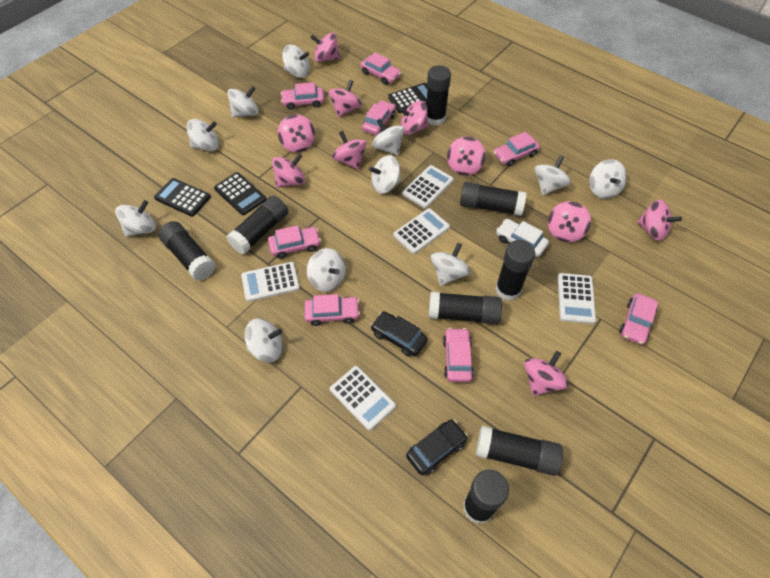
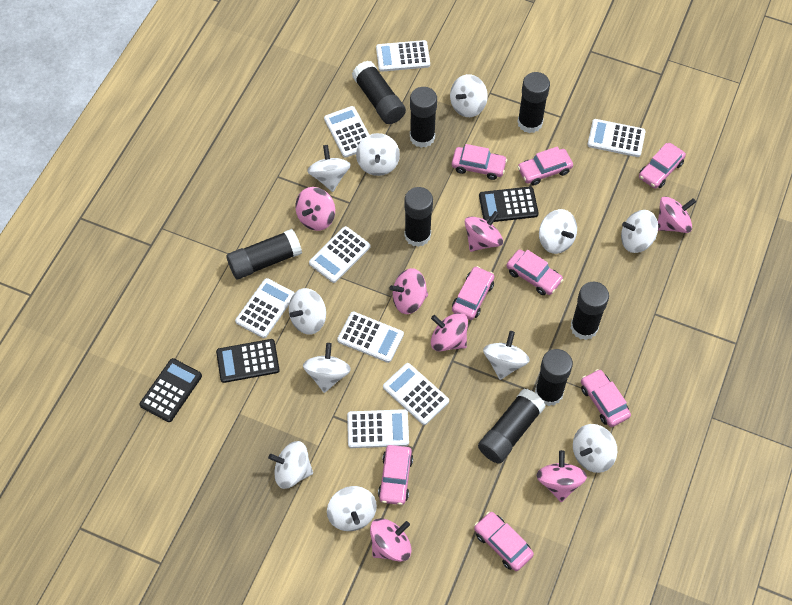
black car: 2 -> 0
pink spinning top: 10 -> 7
white calculator: 5 -> 8
white car: 1 -> 0

